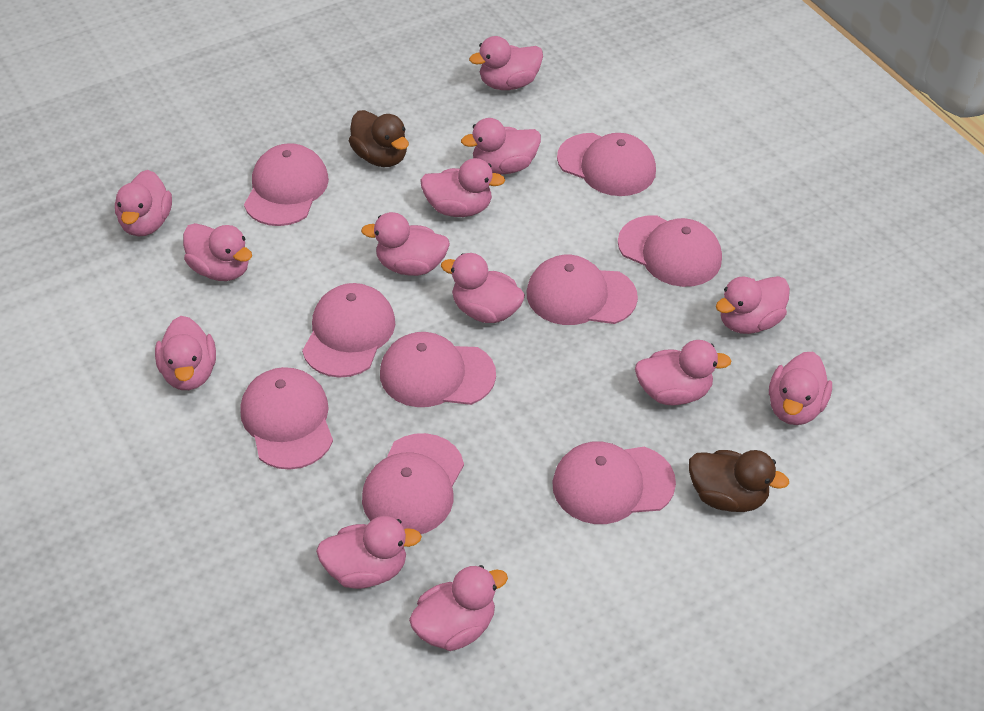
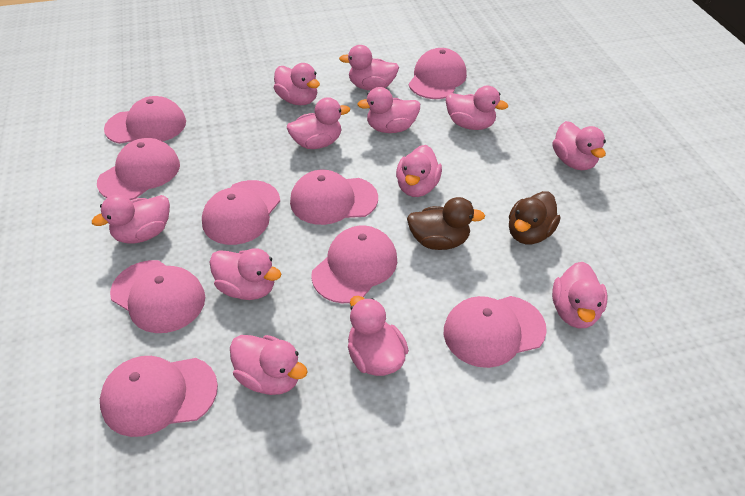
pink duck: 13 -> 12

